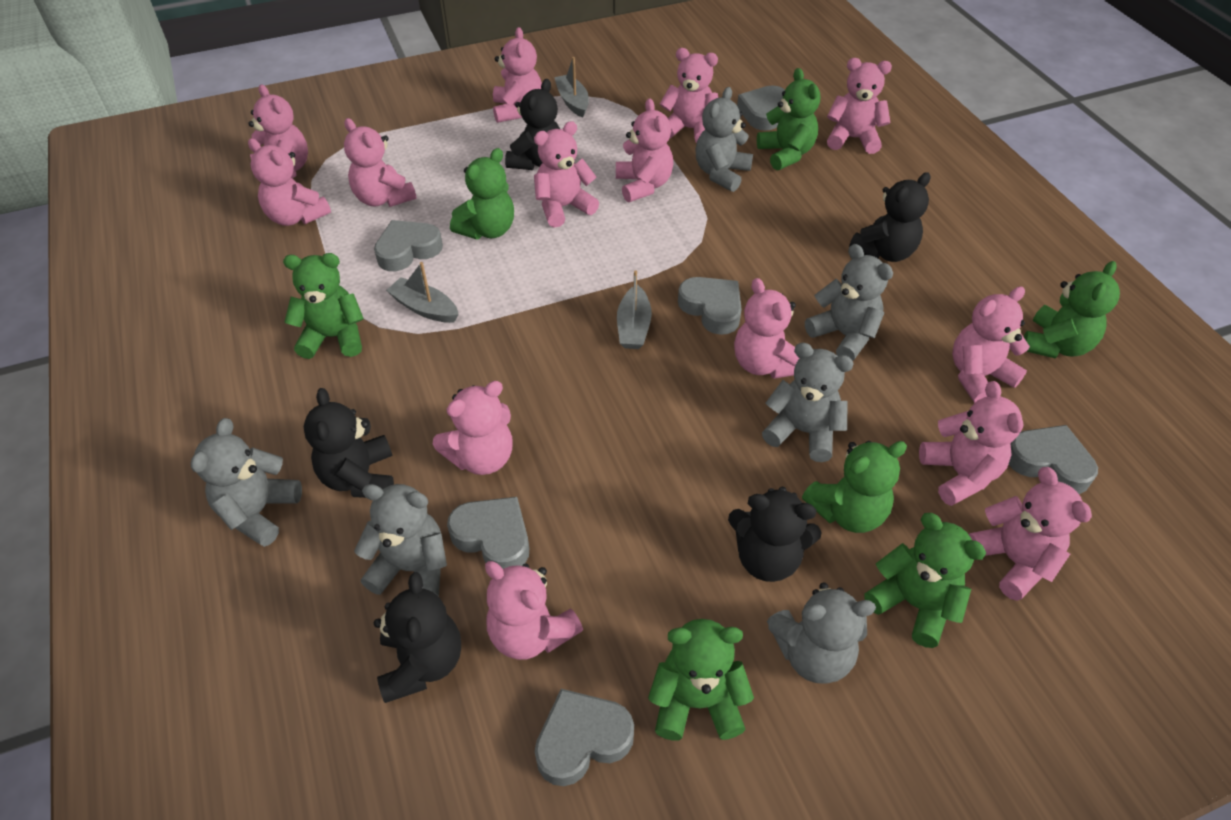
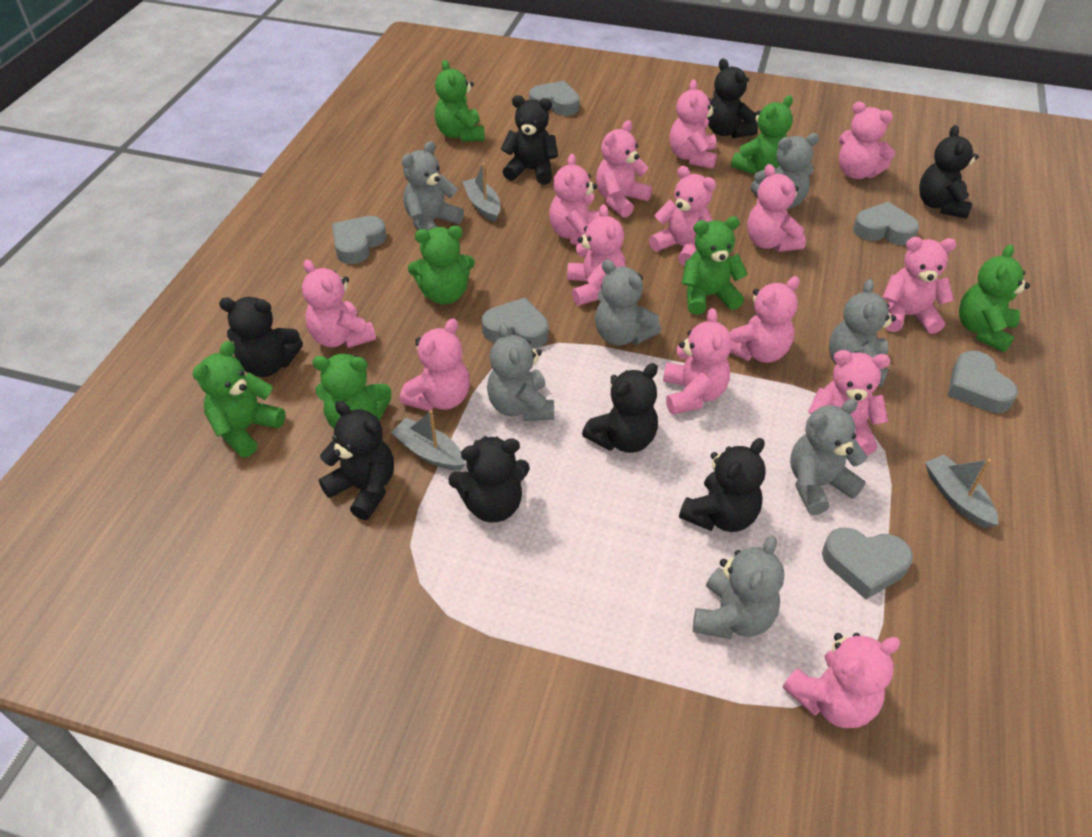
black teddy bear: 5 -> 8
grey teddy bear: 6 -> 7

